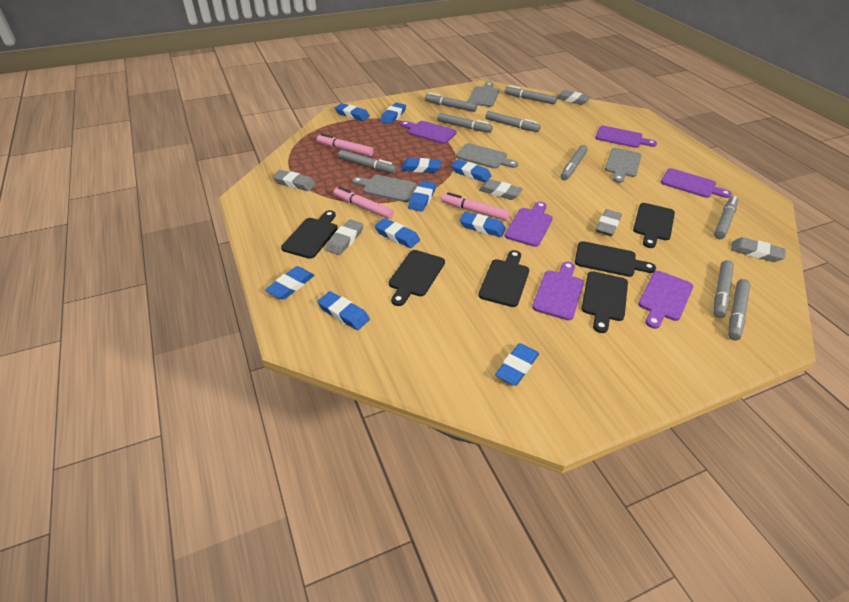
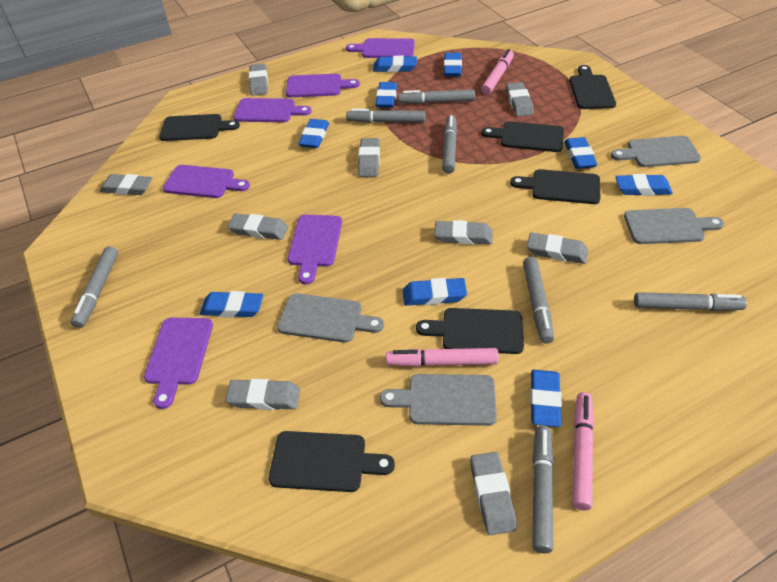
blue eraser: 10 -> 9
grey eraser: 6 -> 9
grey marker: 9 -> 7

